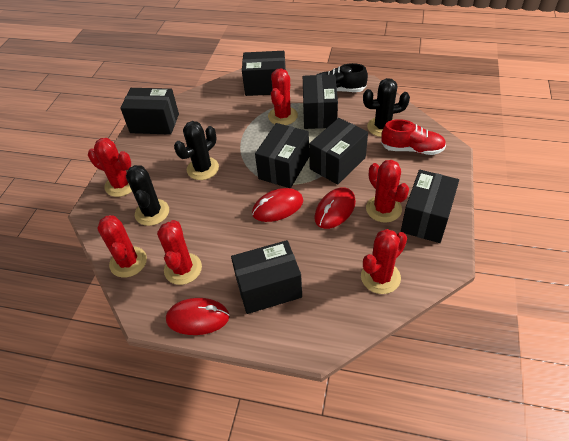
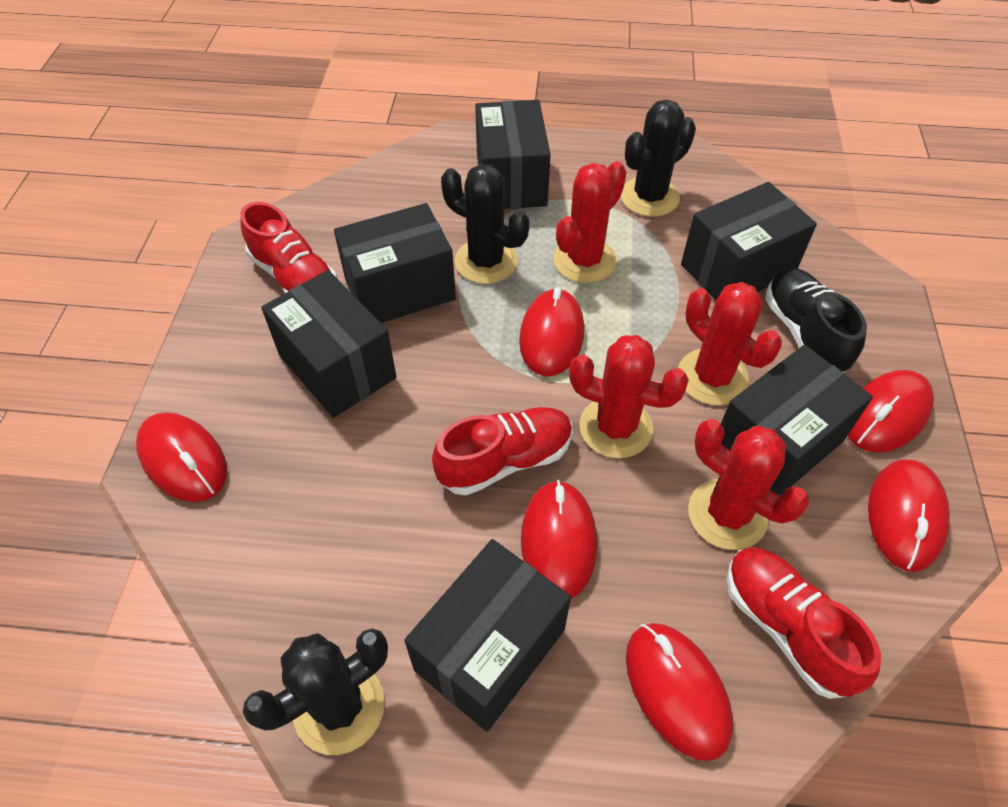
black box: 7 -> 6
red cactus: 6 -> 4
red mouse: 3 -> 6
red shoe: 1 -> 3

